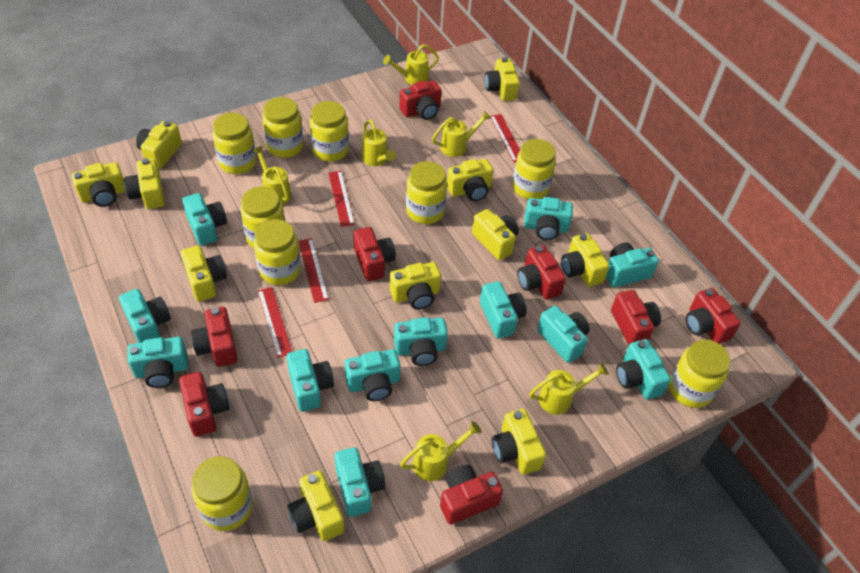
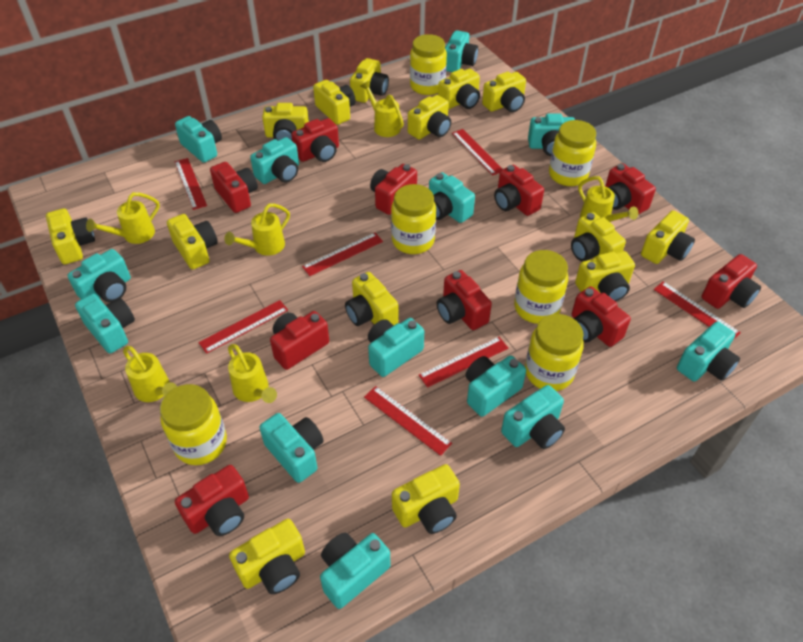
red camera: 8 -> 10
red ruler: 4 -> 7
turquoise camera: 12 -> 13
yellow camera: 11 -> 14
yellow jar: 9 -> 6

